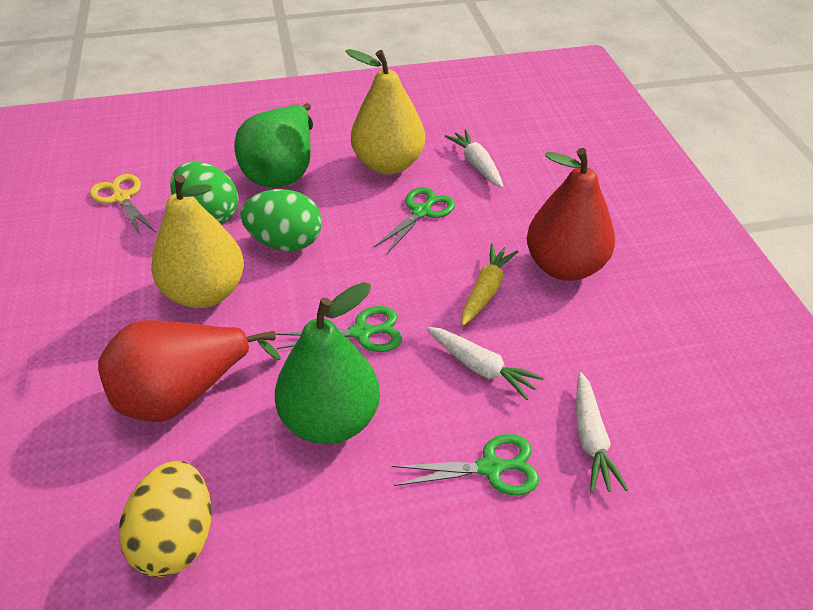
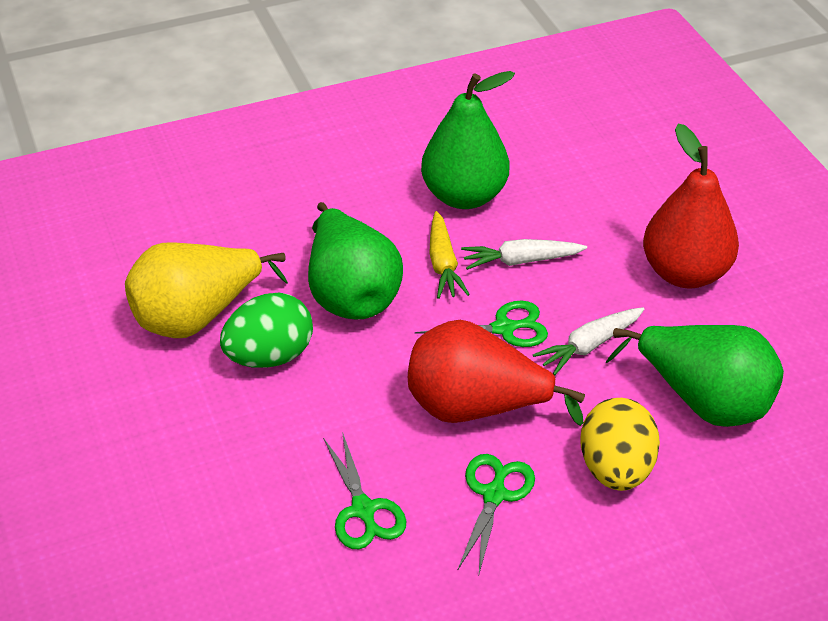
green egg: 2 -> 1
green pear: 2 -> 3
white carrot: 3 -> 2
yellow pear: 2 -> 1
yellow scissors: 1 -> 0

